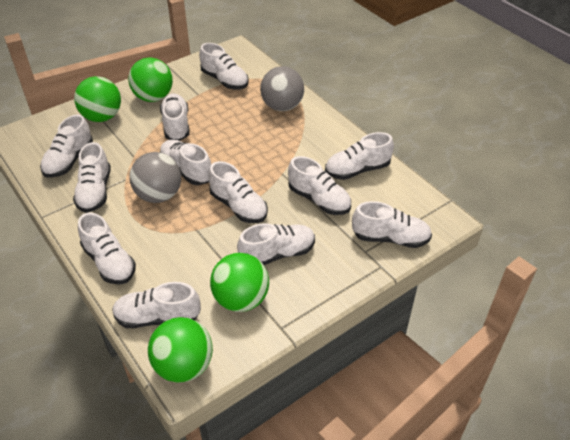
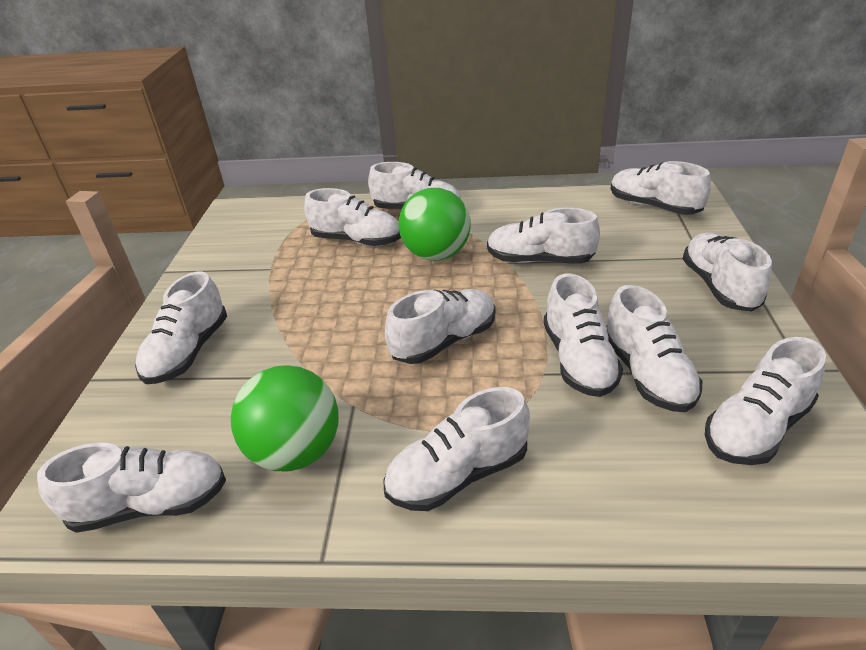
green ball: 4 -> 2
grey ball: 2 -> 0

